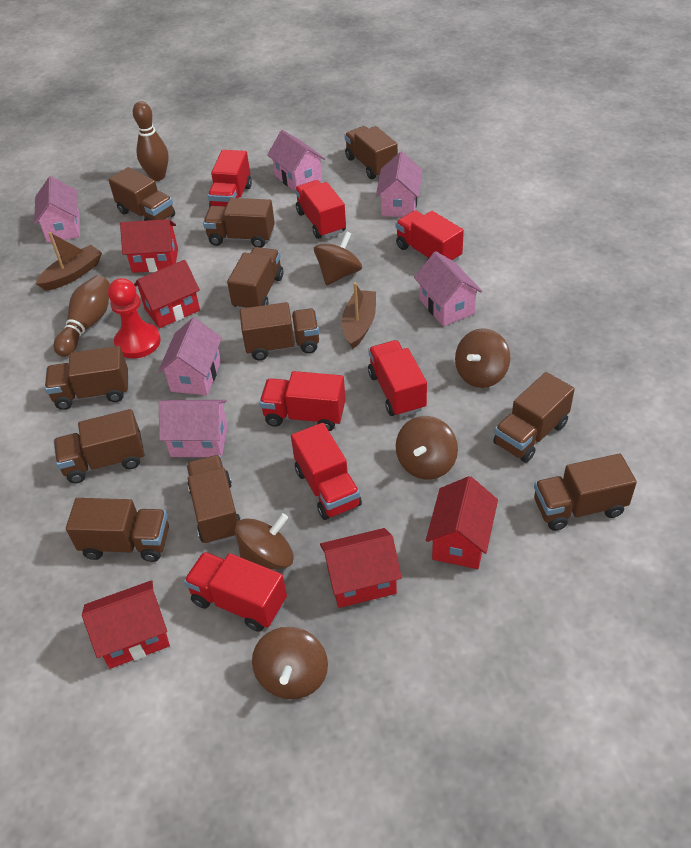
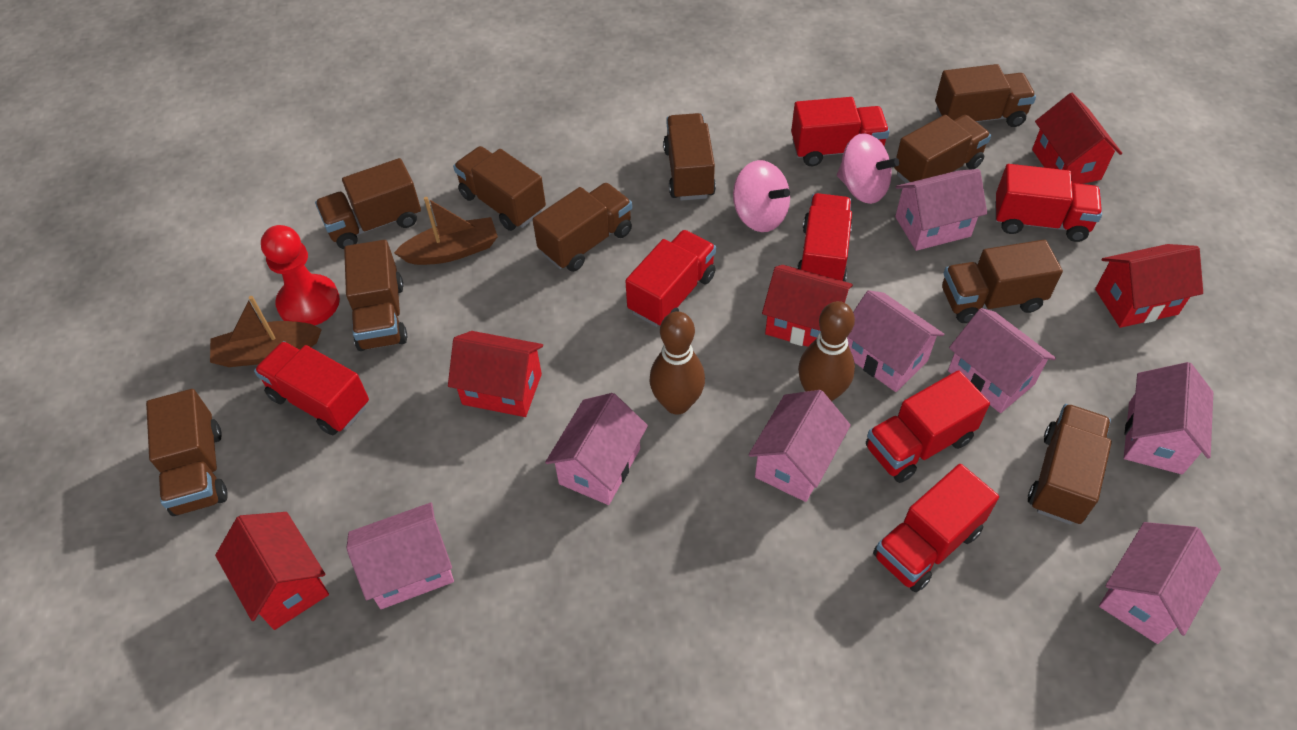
brown spinning top: 5 -> 0
brown truck: 11 -> 10
pink house: 6 -> 8
pink spinning top: 0 -> 2

